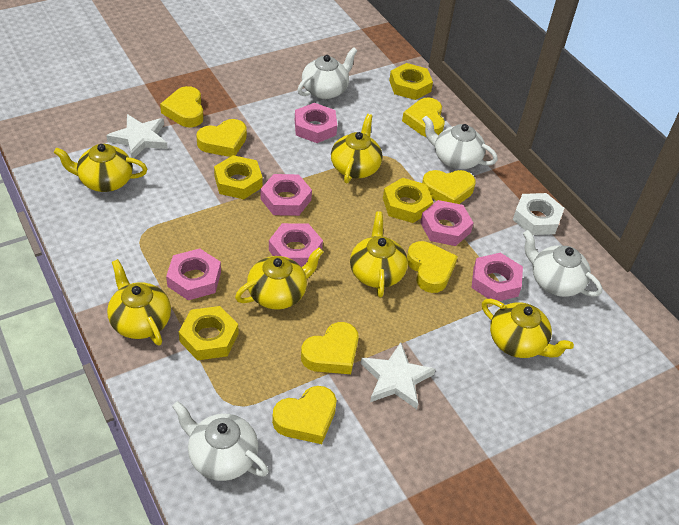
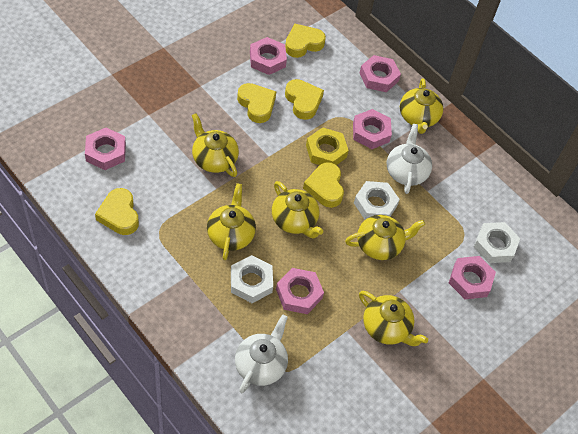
white nut: 1 -> 3
white star: 2 -> 0
white teapot: 4 -> 2
yellow heart: 7 -> 5
yellow nut: 4 -> 1

